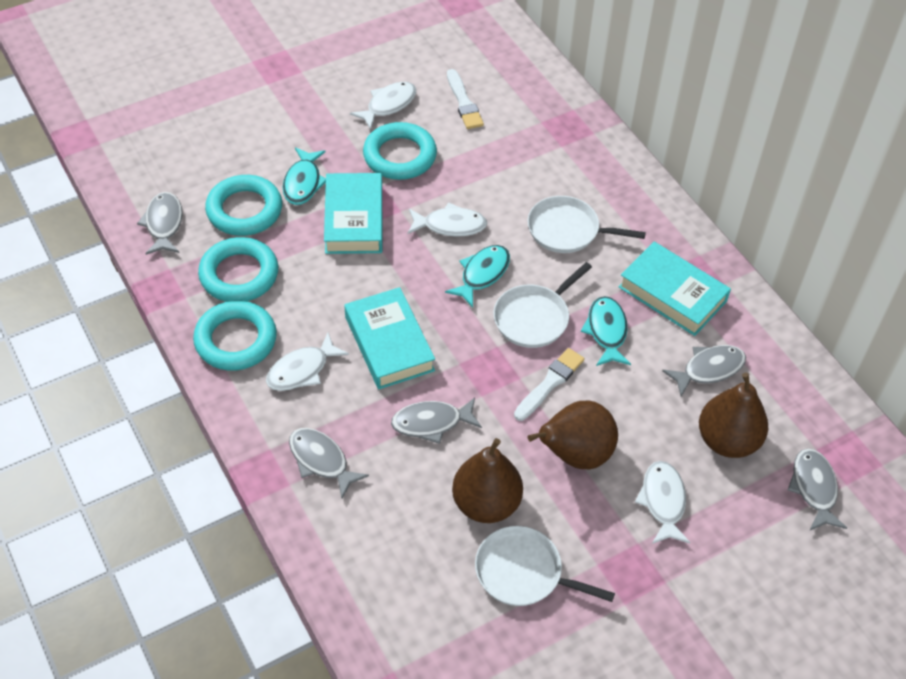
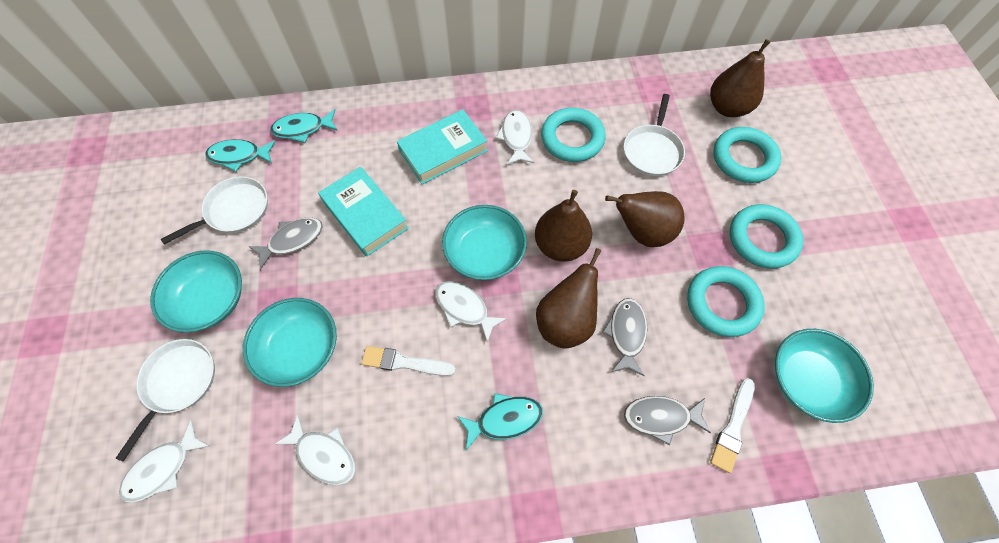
brown pear: 3 -> 4
grey fish: 5 -> 3
turquoise book: 3 -> 2
turquoise bowl: 0 -> 4

